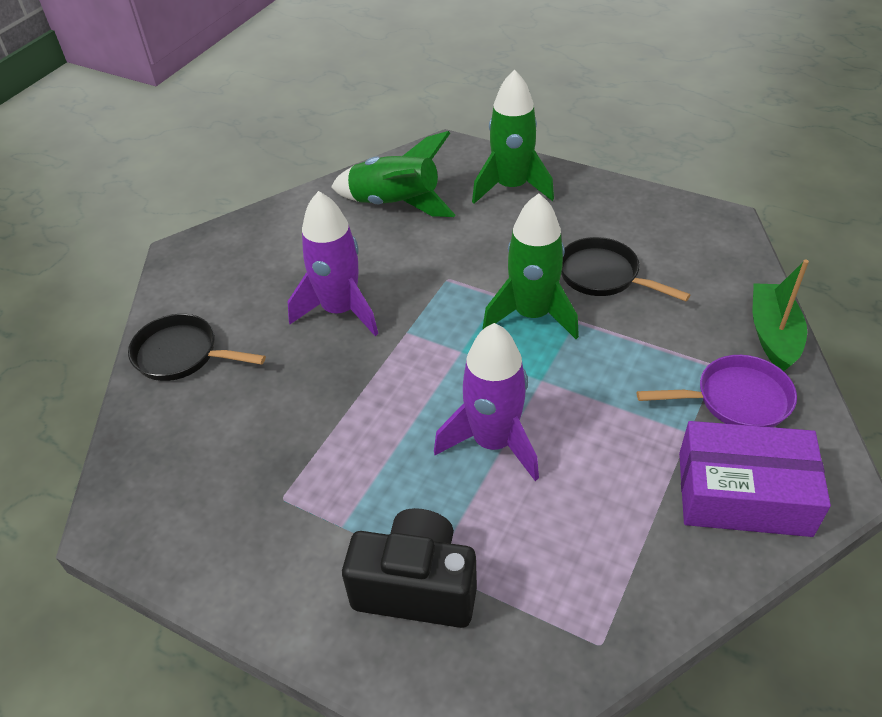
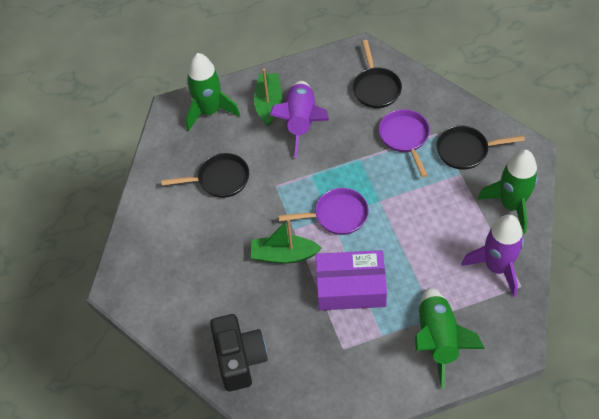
black pan: 2 -> 3
green boat: 1 -> 2
purple pan: 1 -> 2

